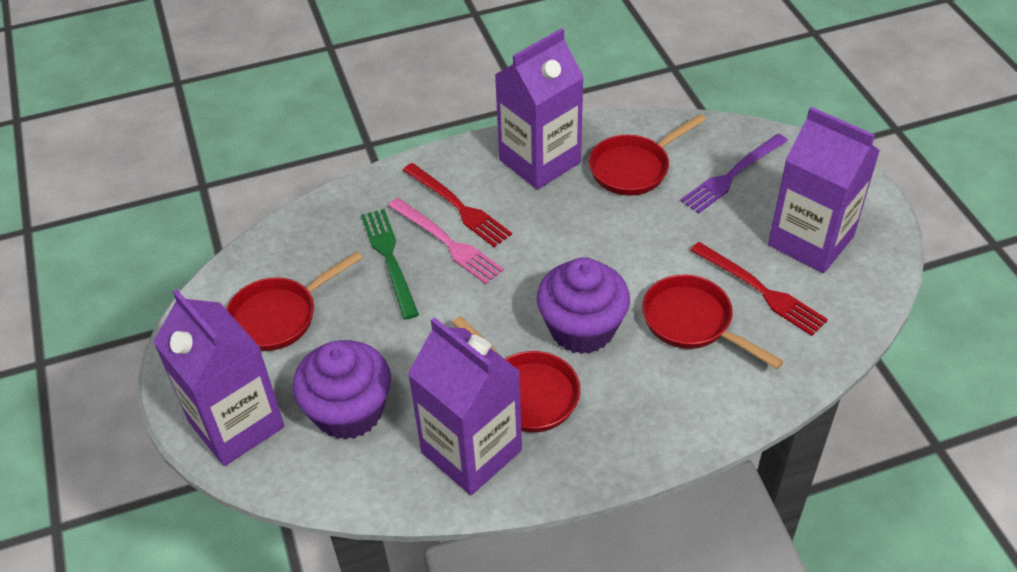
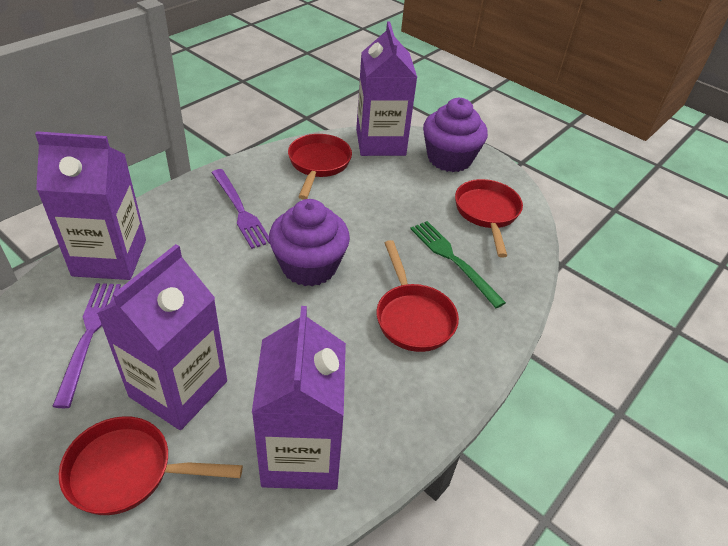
pink fork: 1 -> 0
purple fork: 1 -> 2
red fork: 2 -> 0

